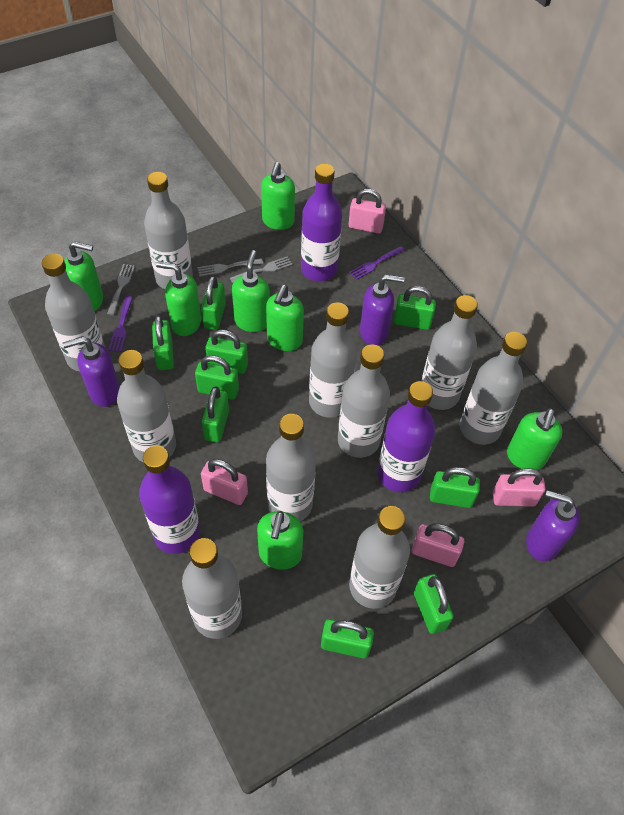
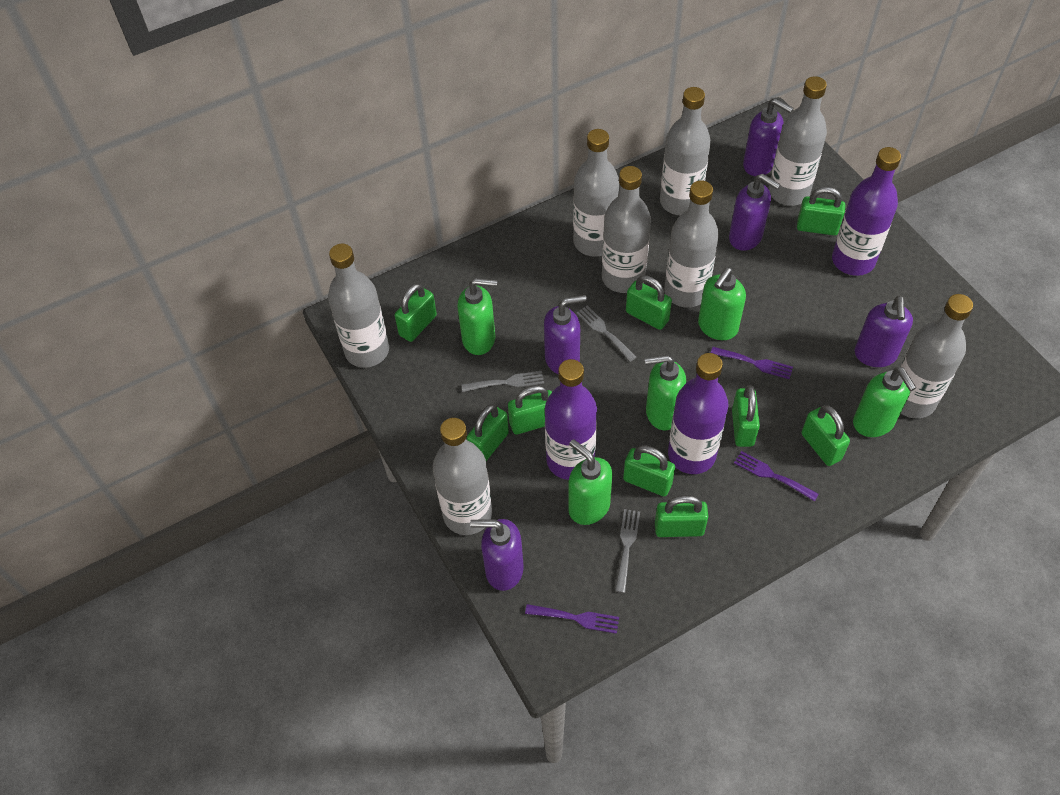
green soap dispenser: 7 -> 5
grey bottle: 10 -> 8
pink padlock: 4 -> 0
purple fork: 2 -> 3
purple soap dispenser: 3 -> 5

